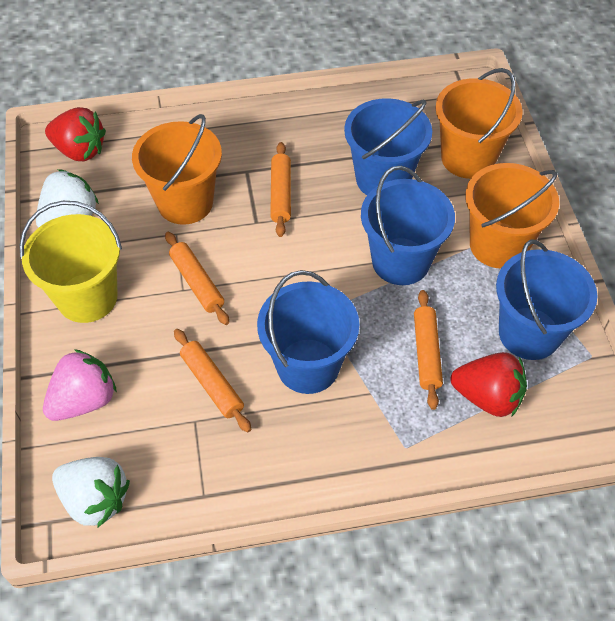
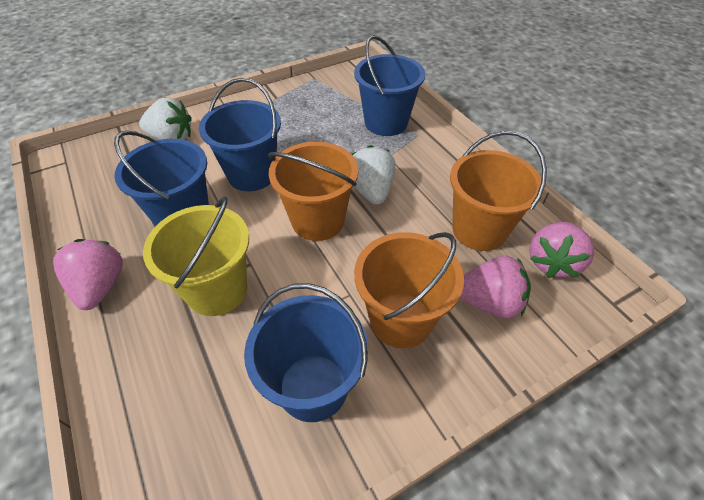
orange rolling pin: 4 -> 0
pink strawberry: 1 -> 3
red strawberry: 2 -> 0

